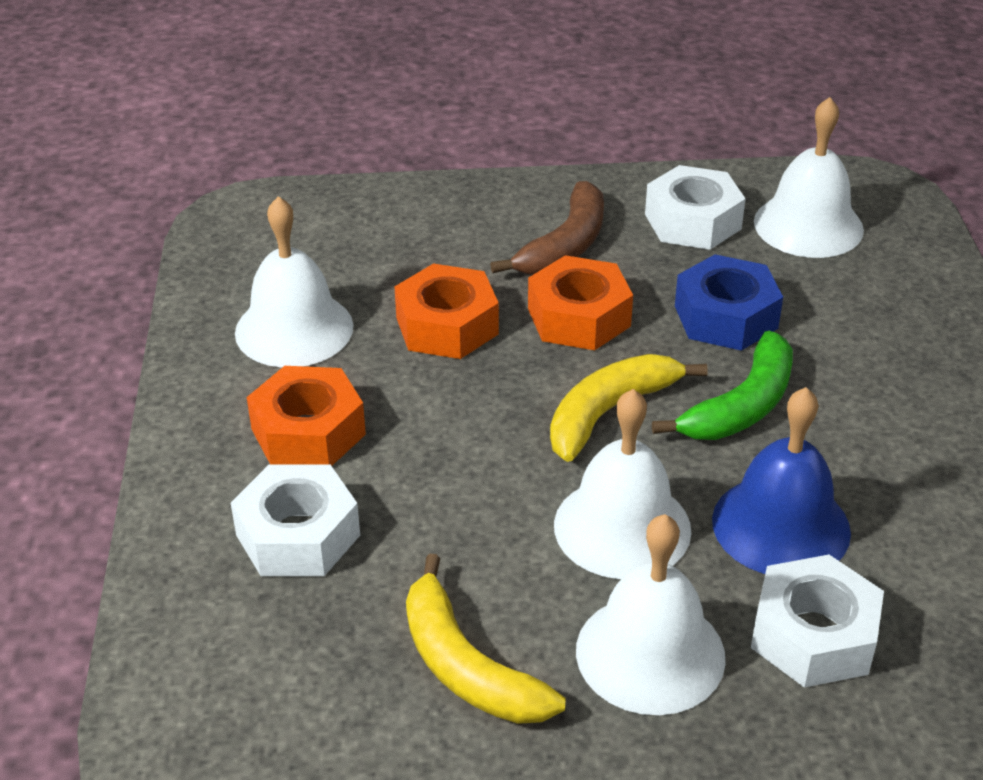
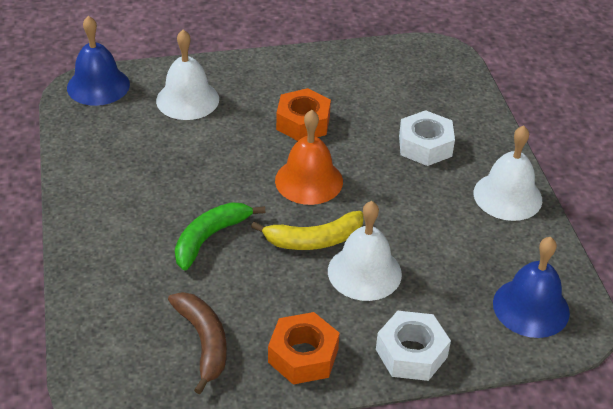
blue bell: 1 -> 2
blue nut: 1 -> 0
orange bell: 0 -> 1
orange nut: 3 -> 2
white bell: 4 -> 3
white nut: 3 -> 2
yellow banana: 2 -> 1

